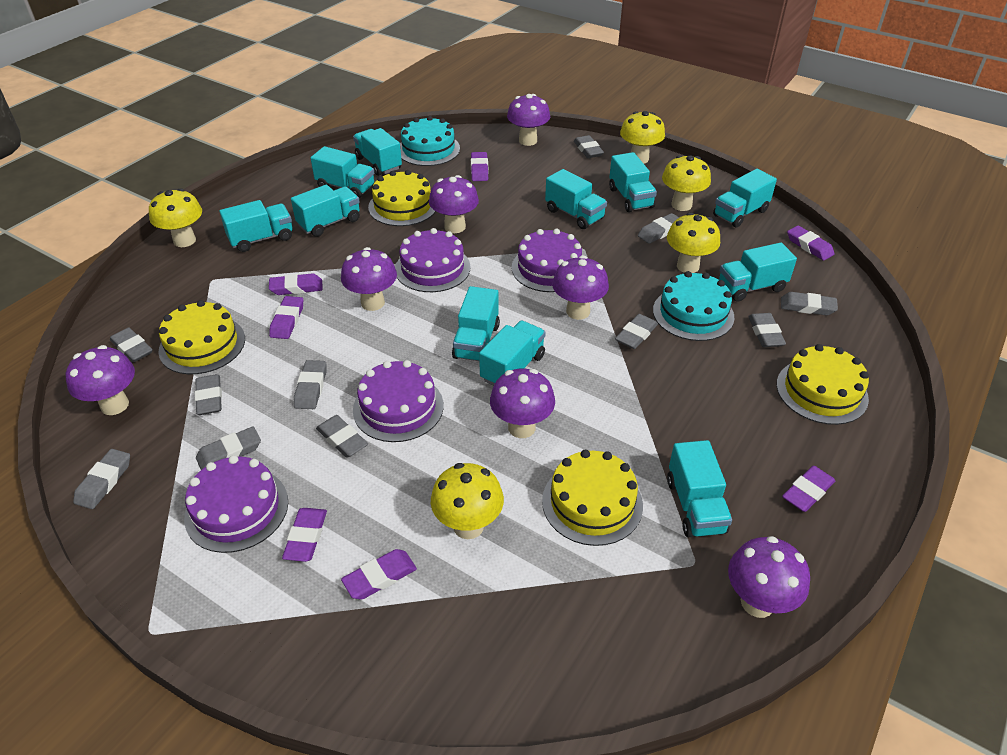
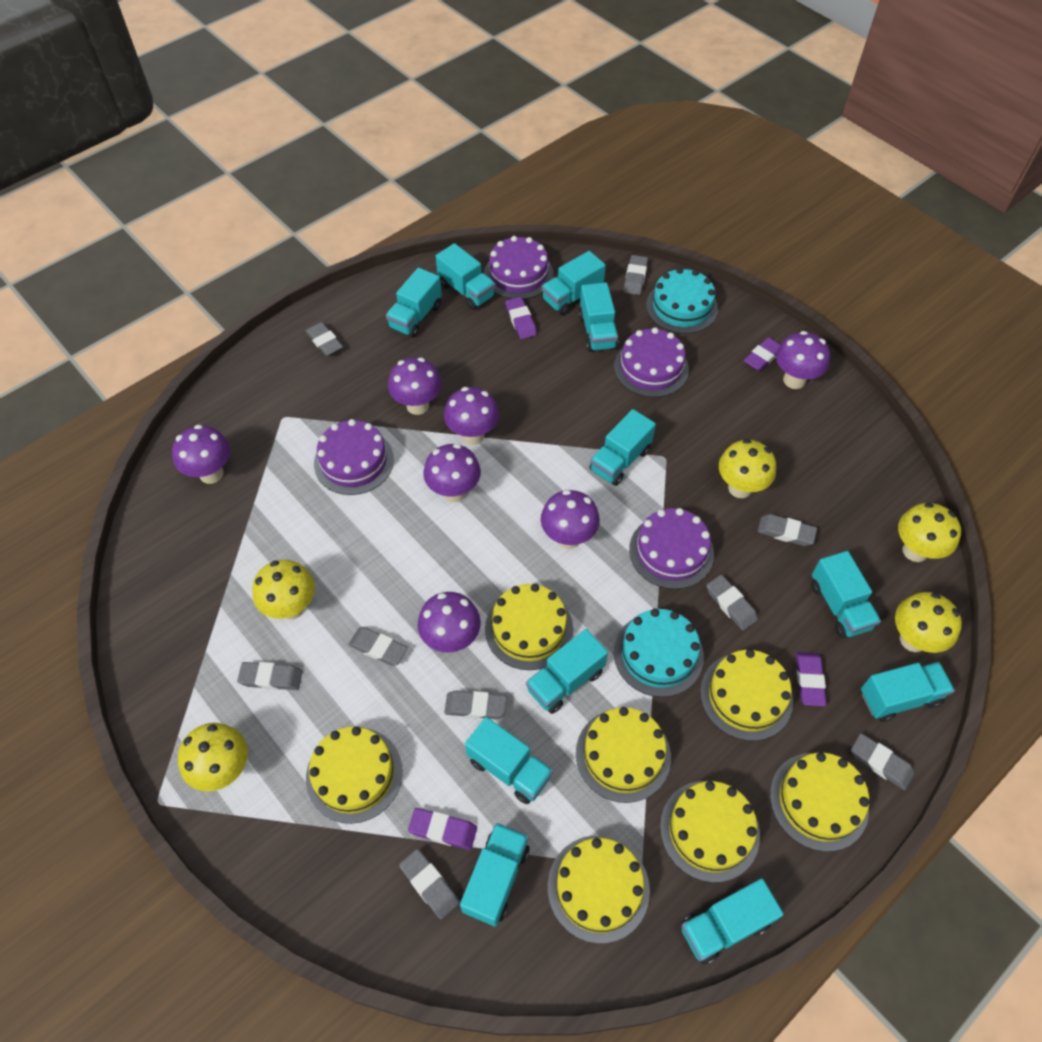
grey eraser: 11 -> 9
purple eraser: 7 -> 4
yellow cake: 4 -> 7

